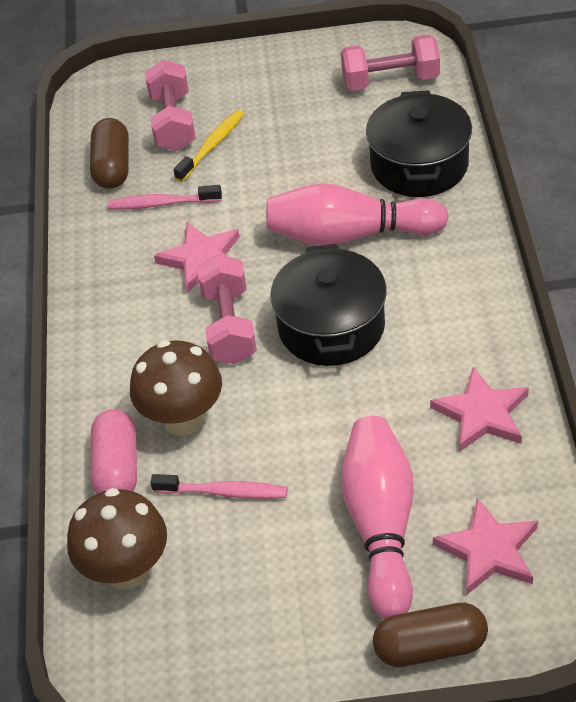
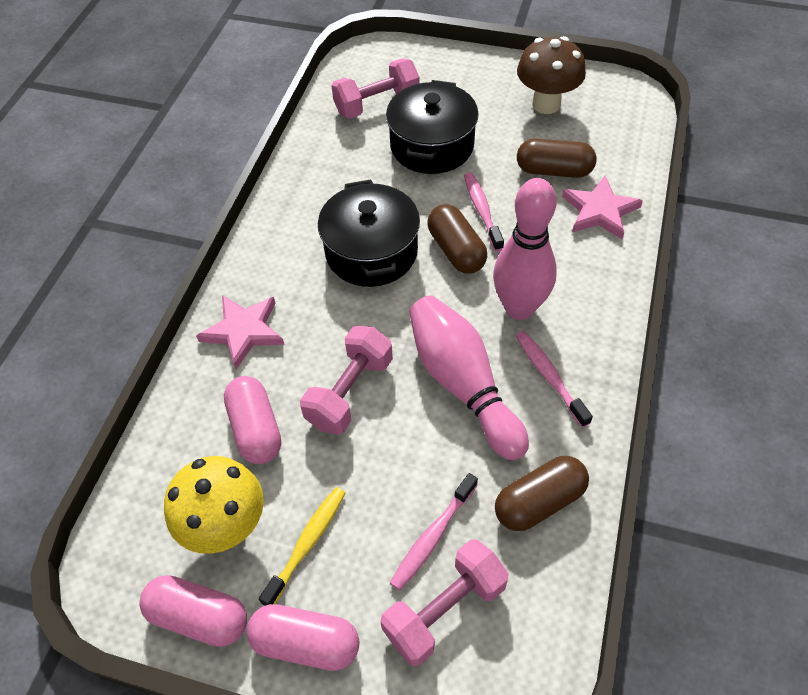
brown capsule: 2 -> 3
brown mushroom: 2 -> 1
pink capsule: 1 -> 3
pink star: 3 -> 2
pink toothbrush: 2 -> 3
yellow mushroom: 0 -> 1

